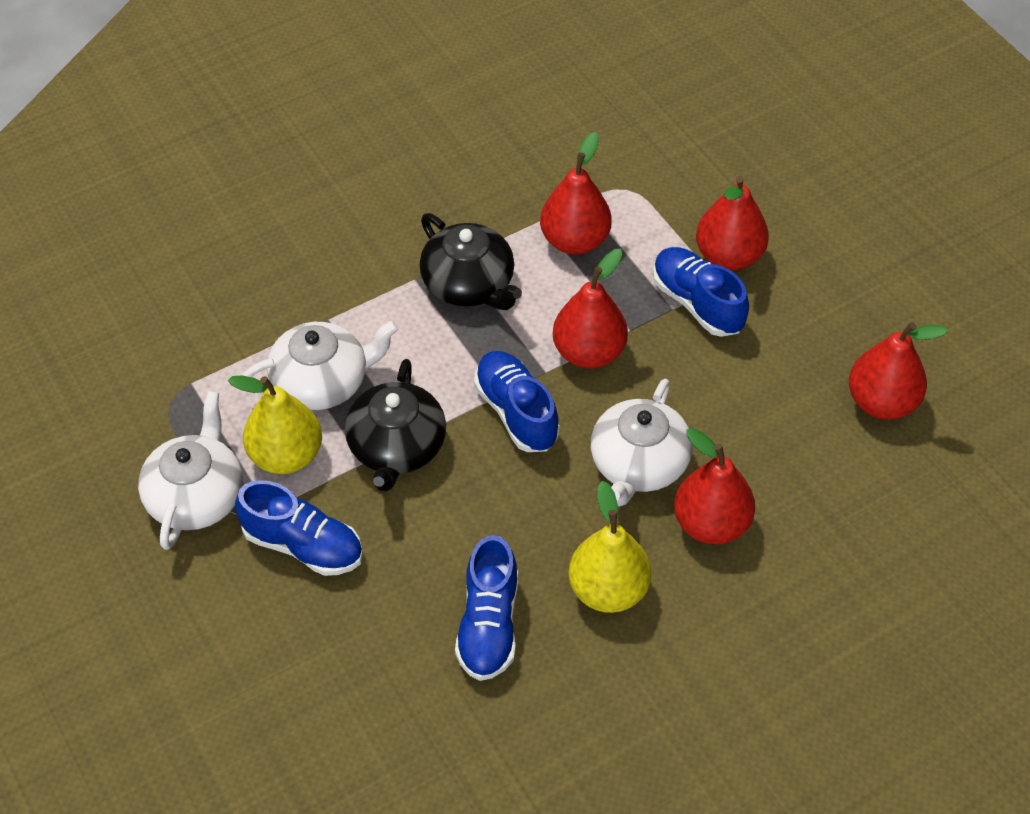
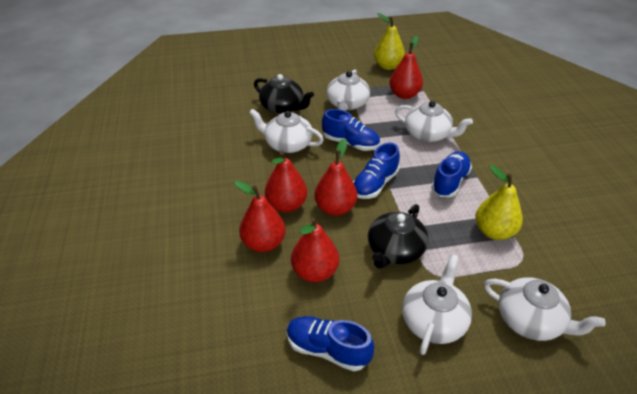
white teapot: 3 -> 5

